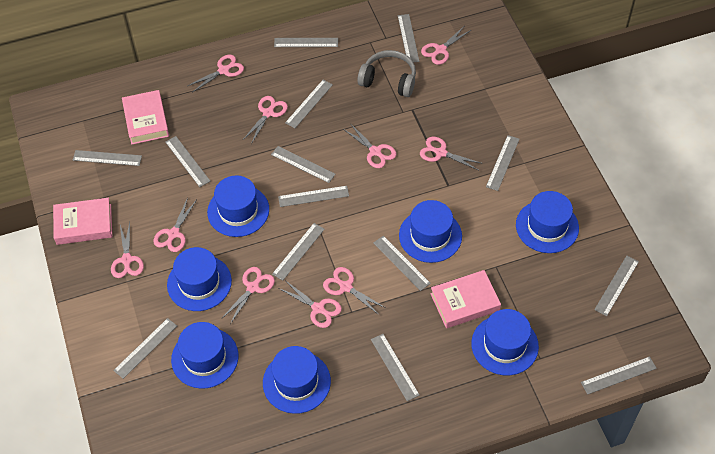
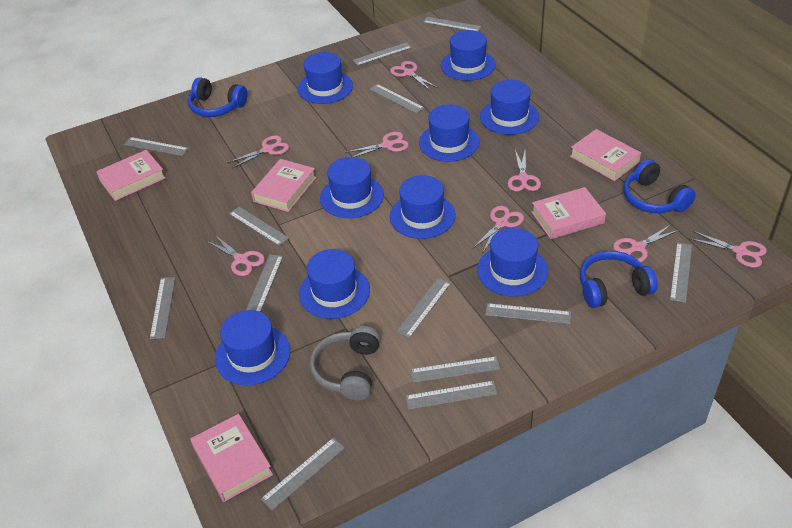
blue hat: 7 -> 9
blue headphones: 0 -> 3
grey ruler: 14 -> 13
pink book: 3 -> 5
pink scissors: 10 -> 8

